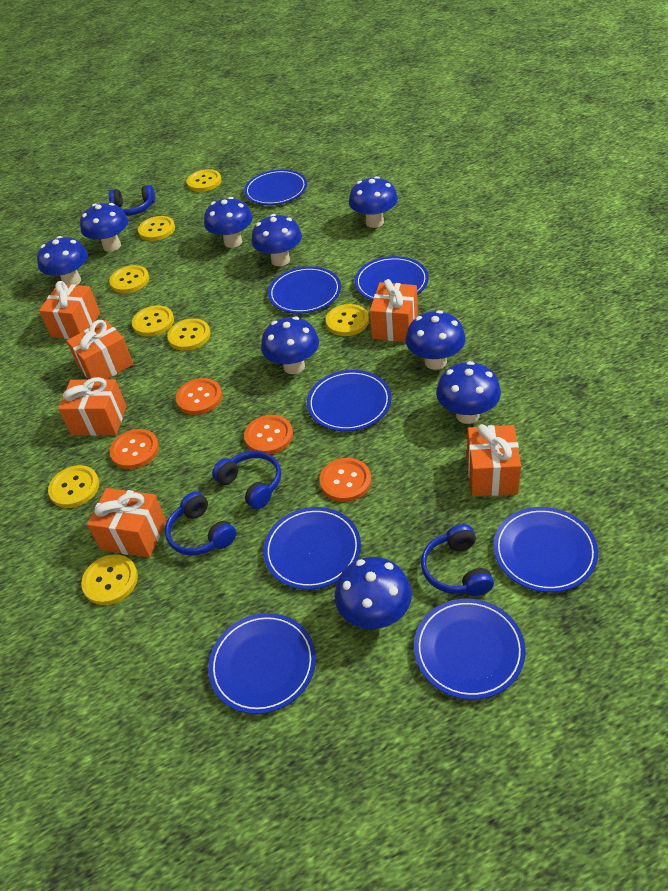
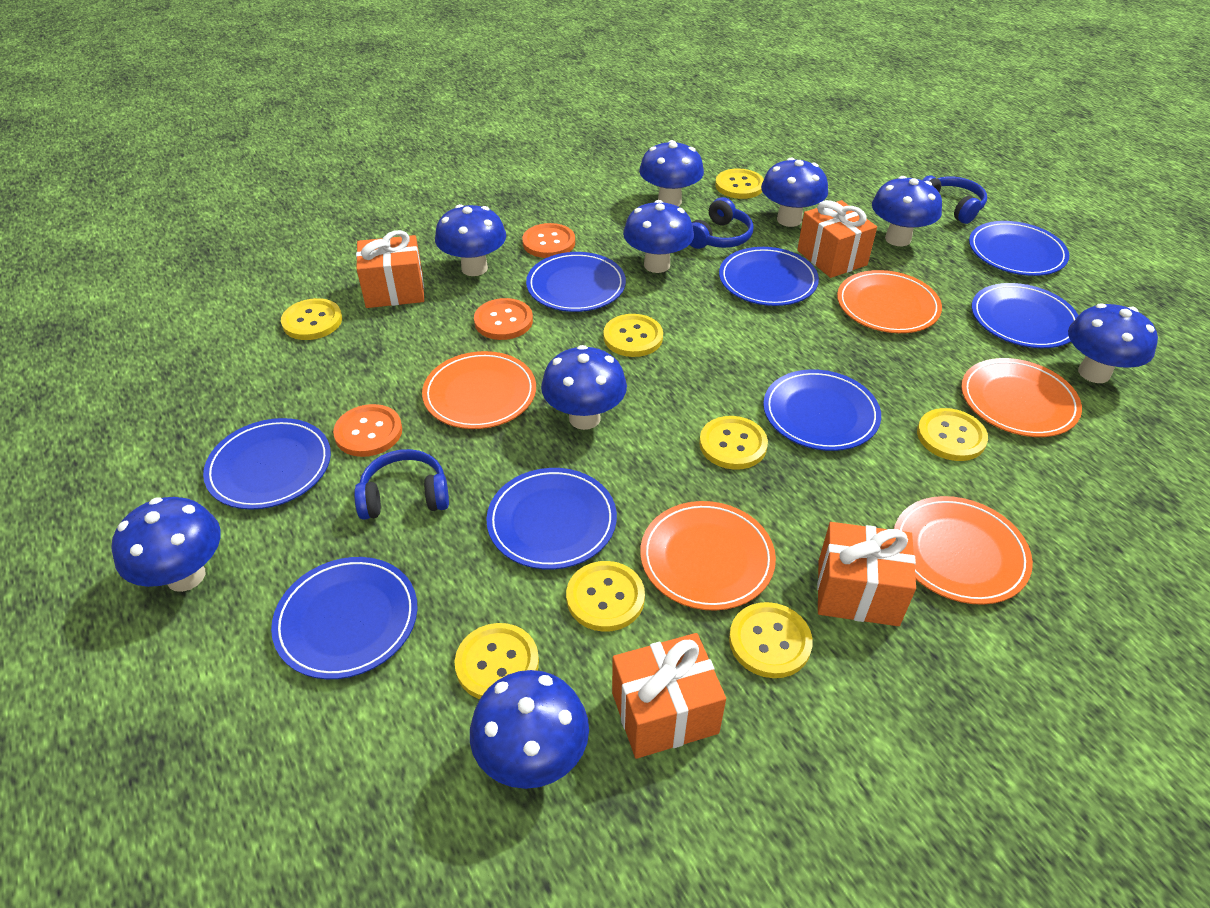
blue headphones: 4 -> 3
orange button: 4 -> 3
orange gift: 6 -> 4
orange plate: 0 -> 5

